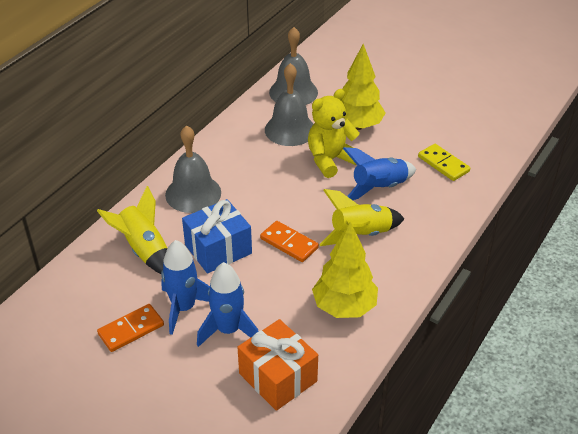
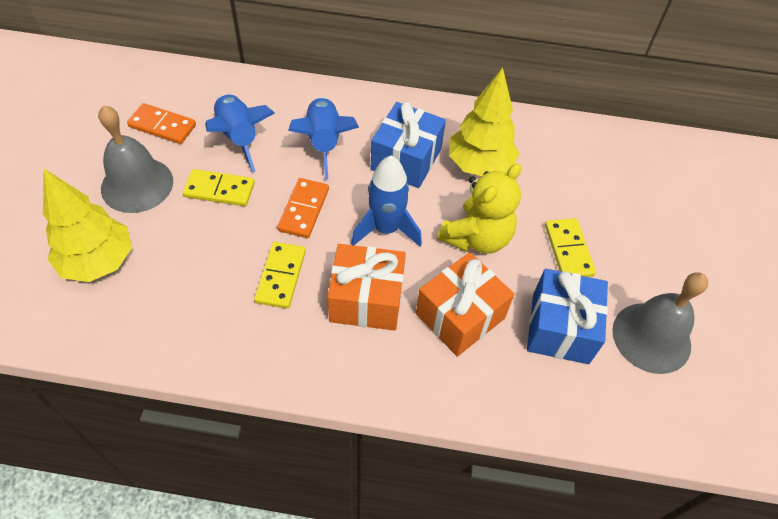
blue gift: 1 -> 2
grey bell: 3 -> 2
orange gift: 1 -> 2
yellow domino: 1 -> 3
yellow rocket: 2 -> 0

